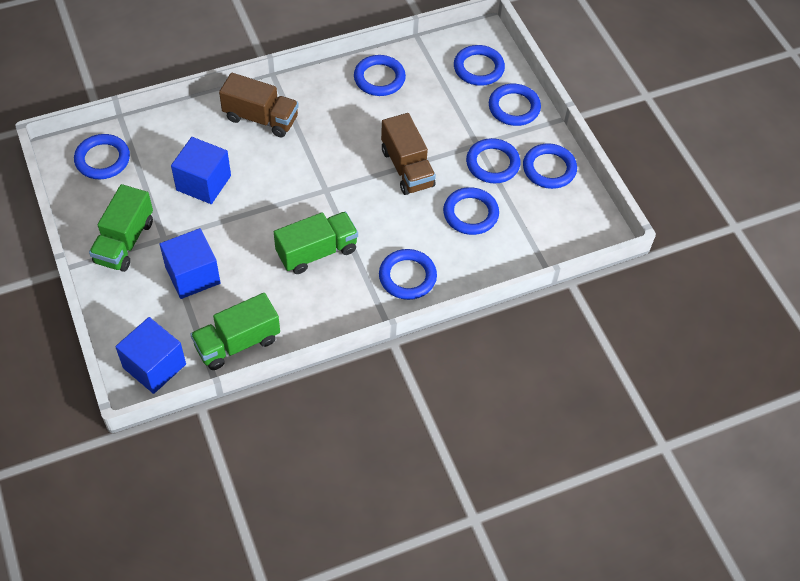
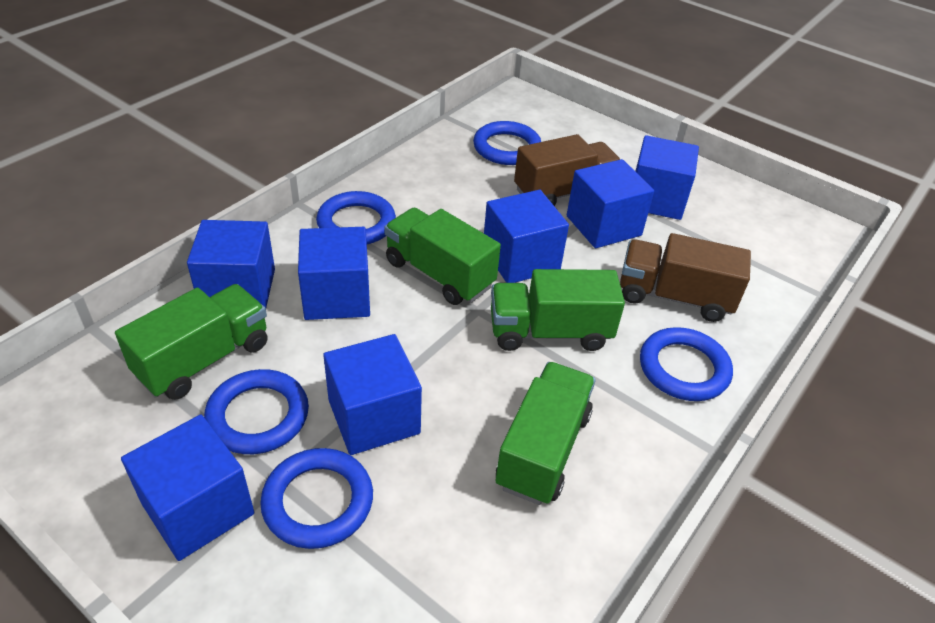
blue cube: 3 -> 7
blue ring: 8 -> 5
green truck: 3 -> 4

